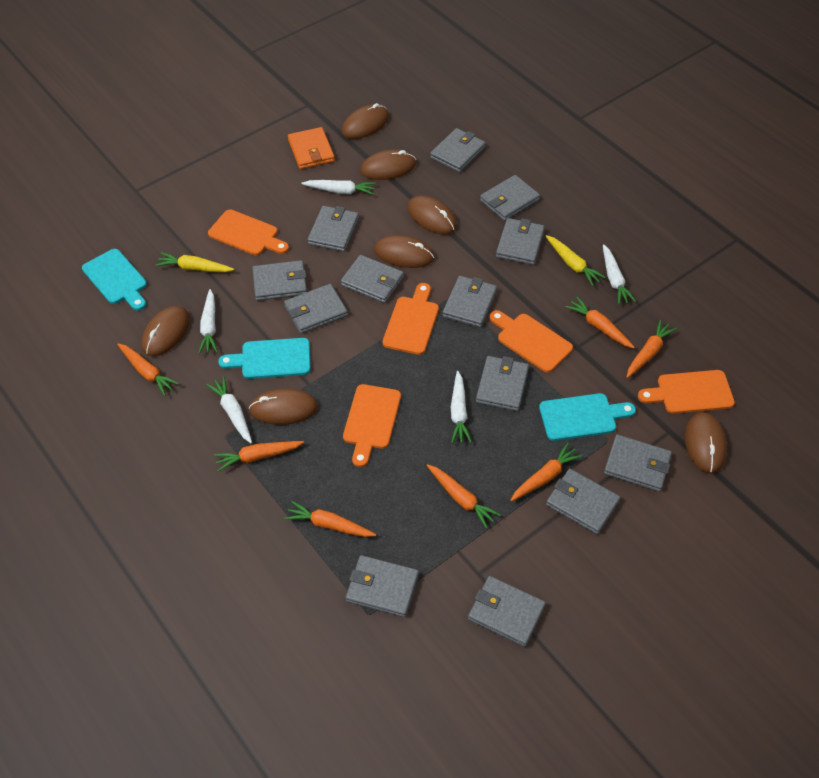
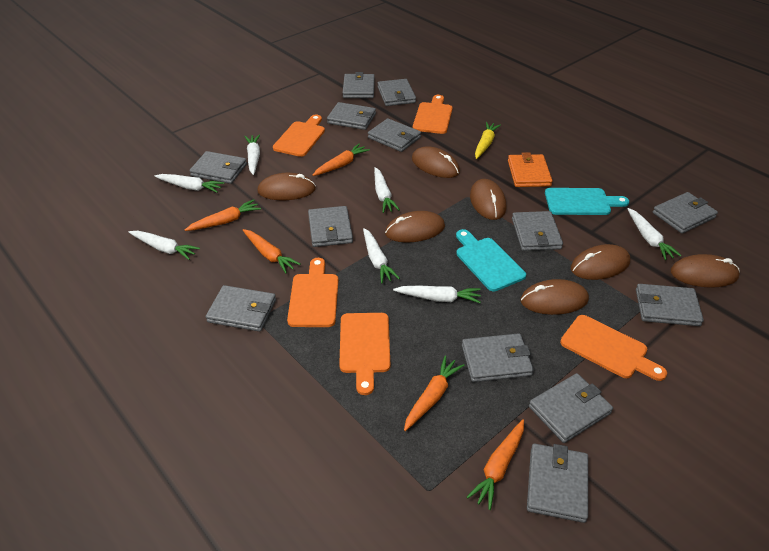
orange carrot: 7 -> 5
turquoise cutting board: 3 -> 2
white carrot: 5 -> 7
yellow carrot: 2 -> 1

